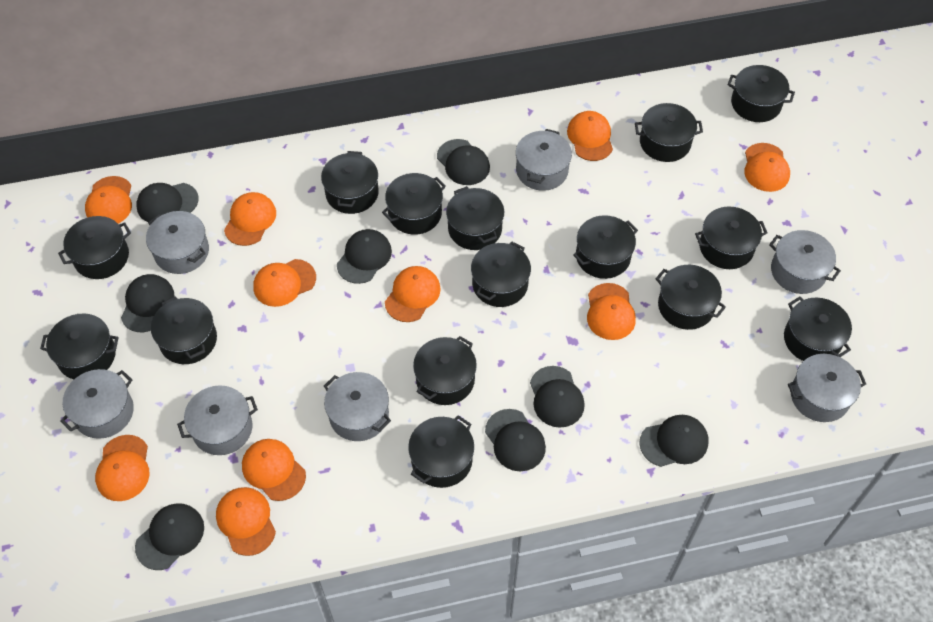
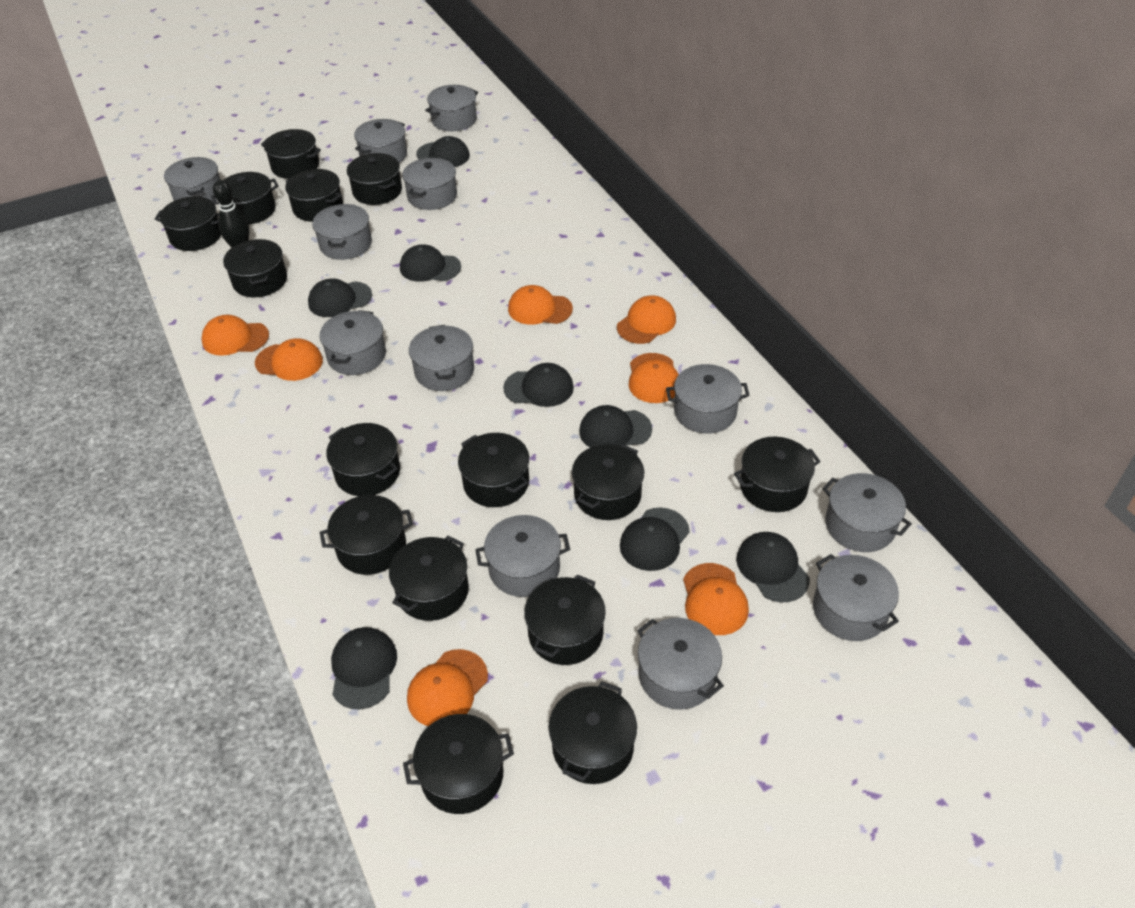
black bowling pin: 0 -> 1
grey pot: 7 -> 12
orange cap: 10 -> 7

